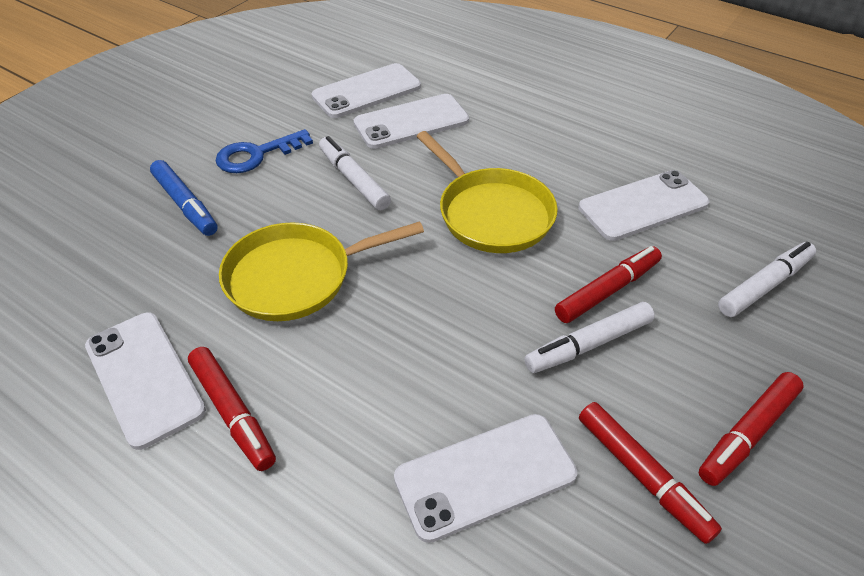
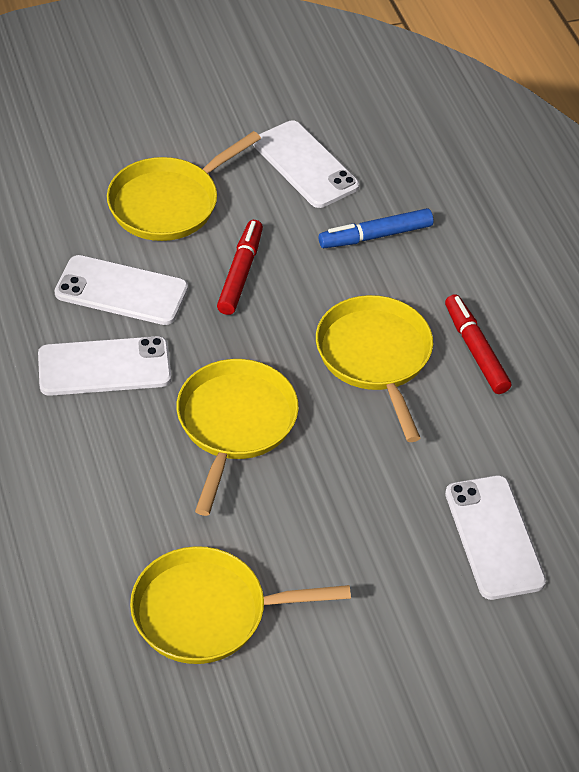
blue key: 1 -> 0
red marker: 4 -> 2
white marker: 3 -> 0
white phone: 5 -> 4
yellow pan: 2 -> 4

